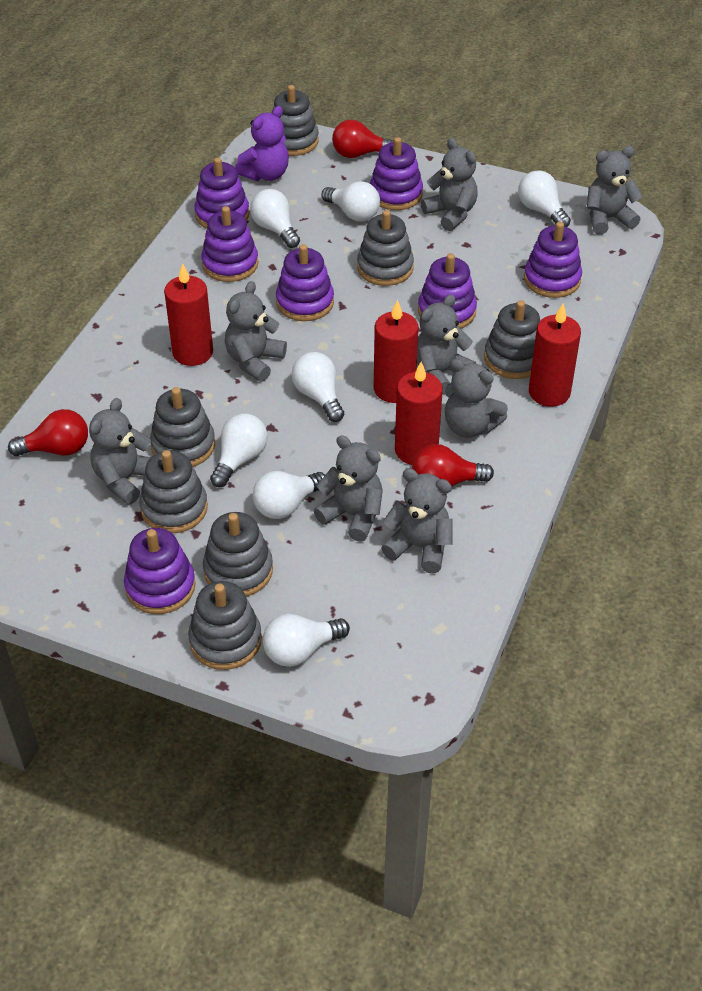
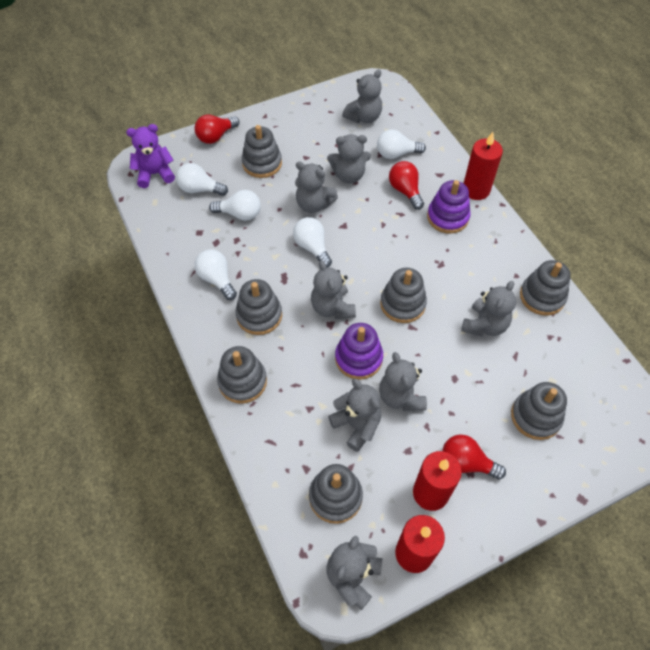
purple stacking toy: 7 -> 2
red candle: 4 -> 3
white light bulb: 7 -> 5

